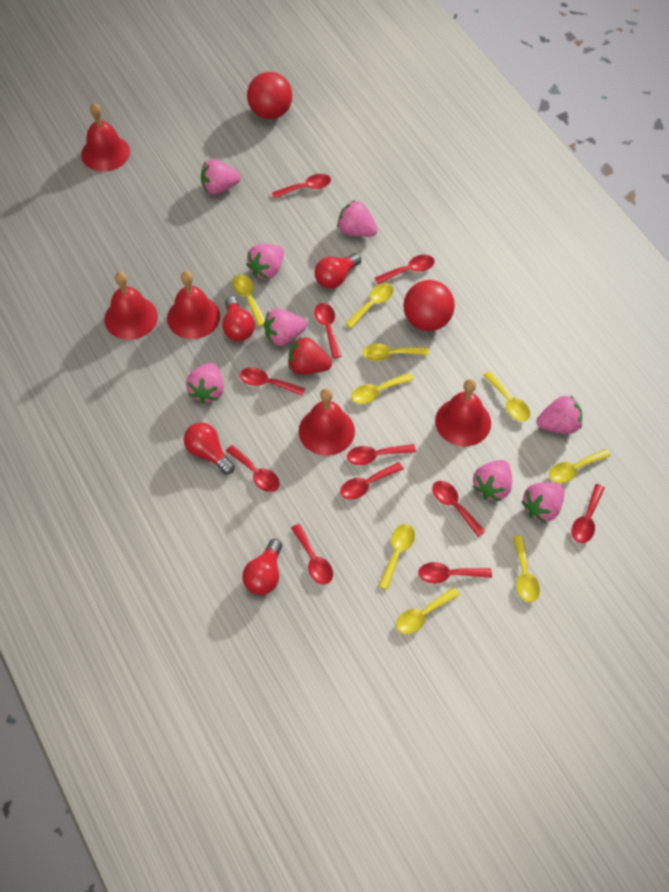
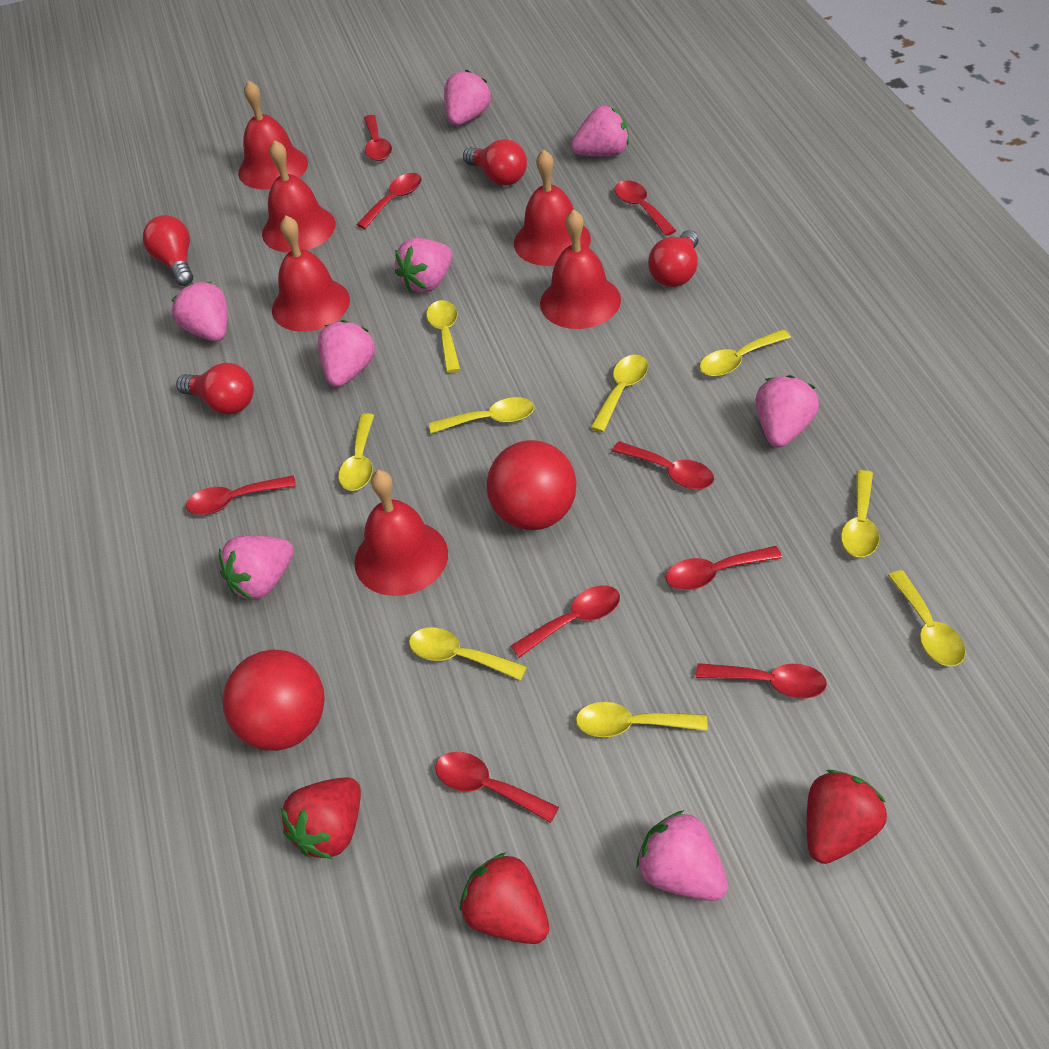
red bell: 5 -> 6
red spoon: 11 -> 9
red strawberry: 1 -> 3

